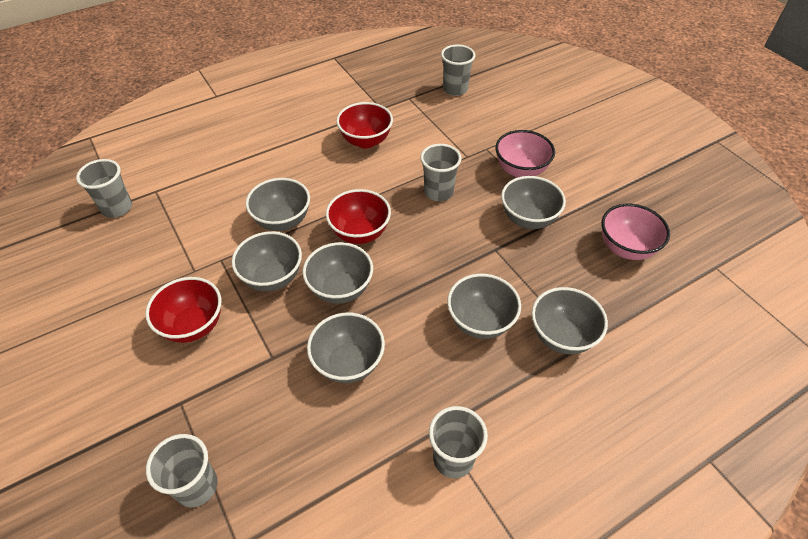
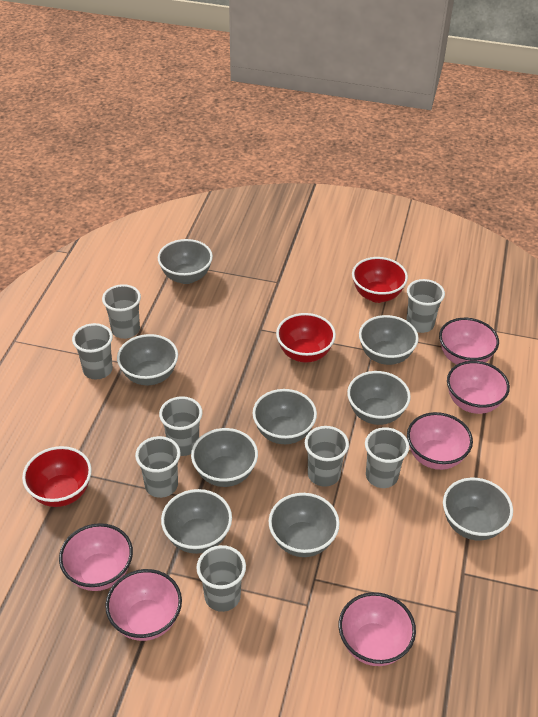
grey bowl: 7 -> 9
grey cup: 5 -> 8
pink bowl: 2 -> 6

